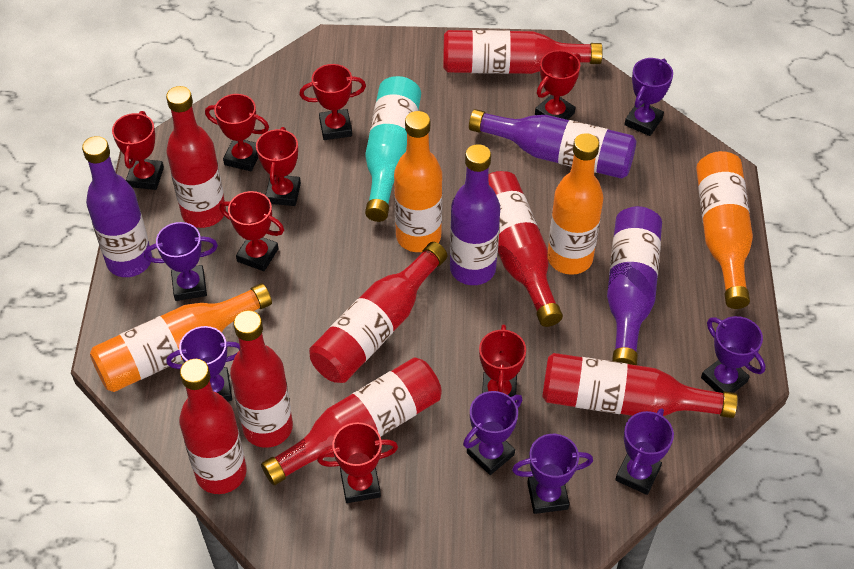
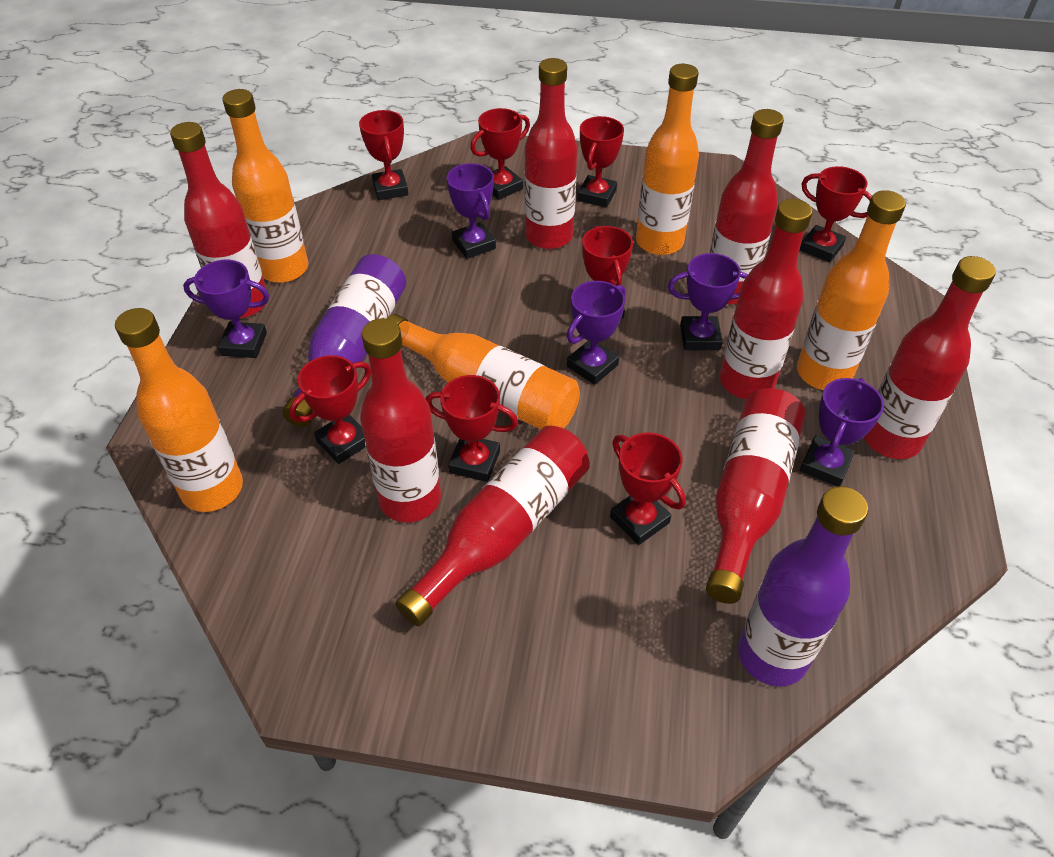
orange bottle: 4 -> 5
purple bottle: 4 -> 2
purple trophy: 7 -> 5
turquoise bottle: 1 -> 0

